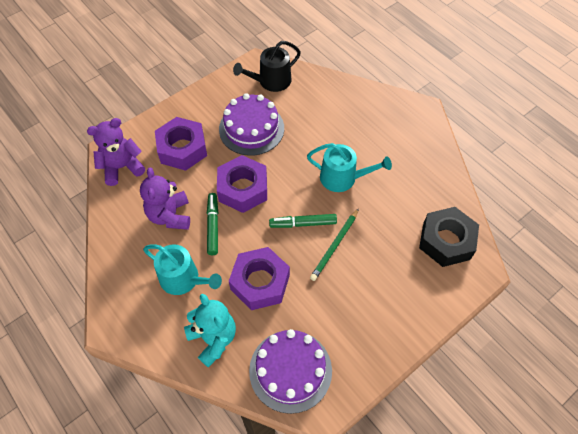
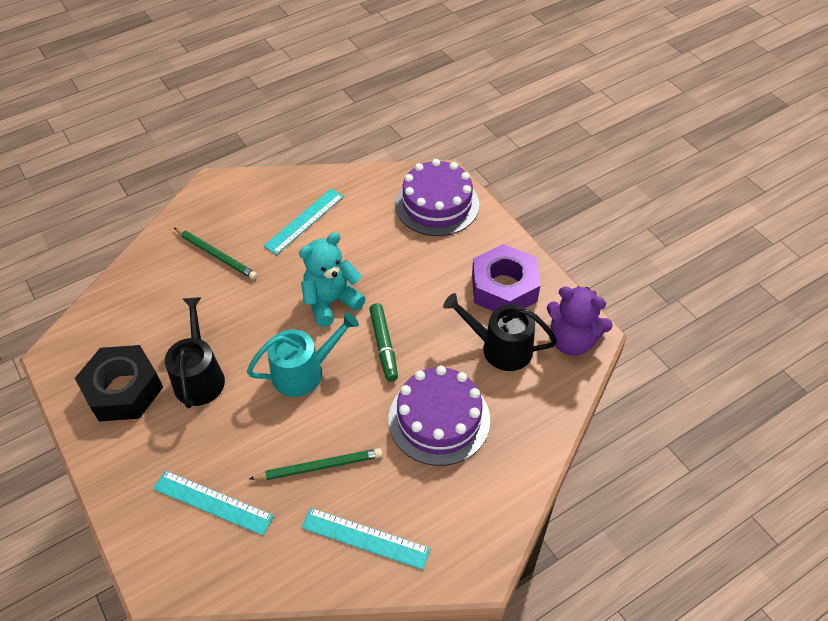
black watering can: 1 -> 2
green marker: 2 -> 1
green pencil: 1 -> 2
purple nut: 3 -> 1
purple teddy bear: 2 -> 1
turquoise ruler: 0 -> 3
turquoise watering can: 2 -> 1

